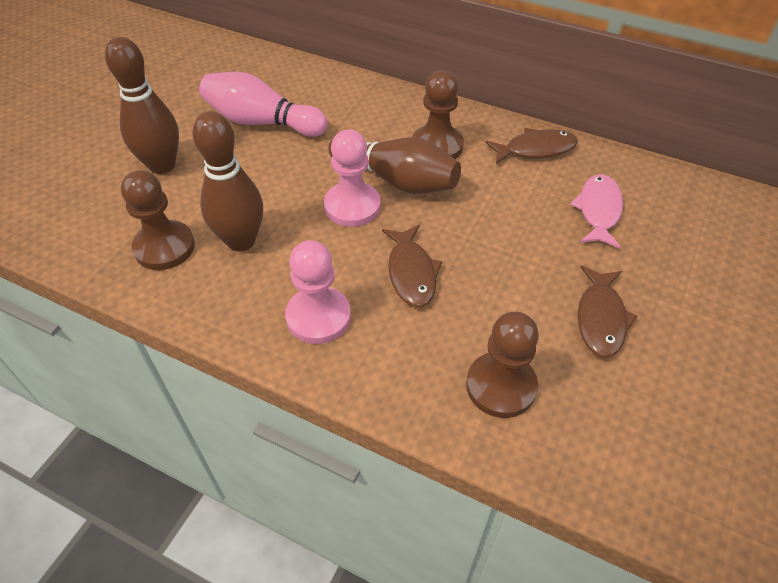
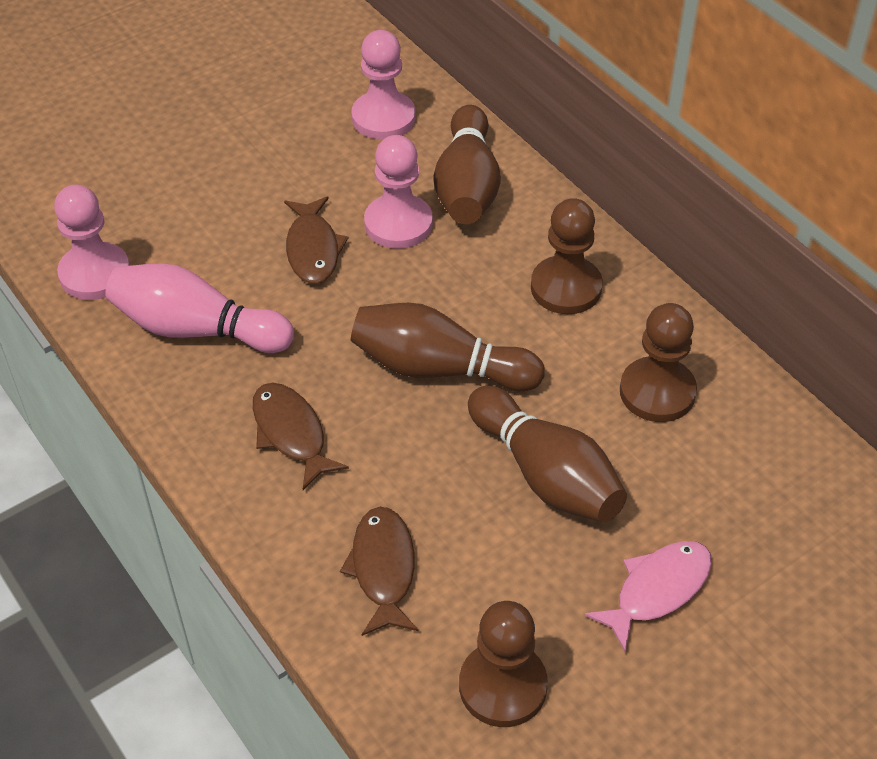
pink pawn: 2 -> 3

